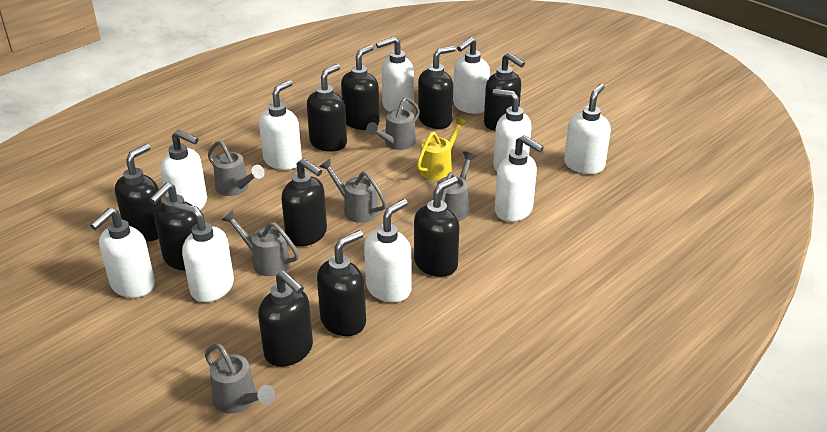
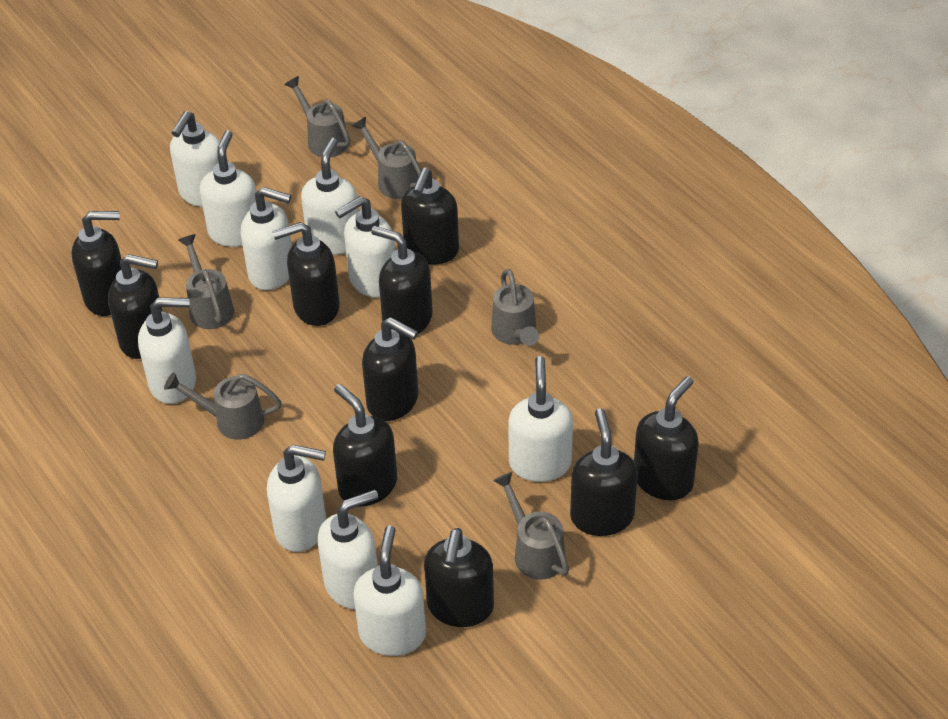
yellow watering can: 1 -> 0

